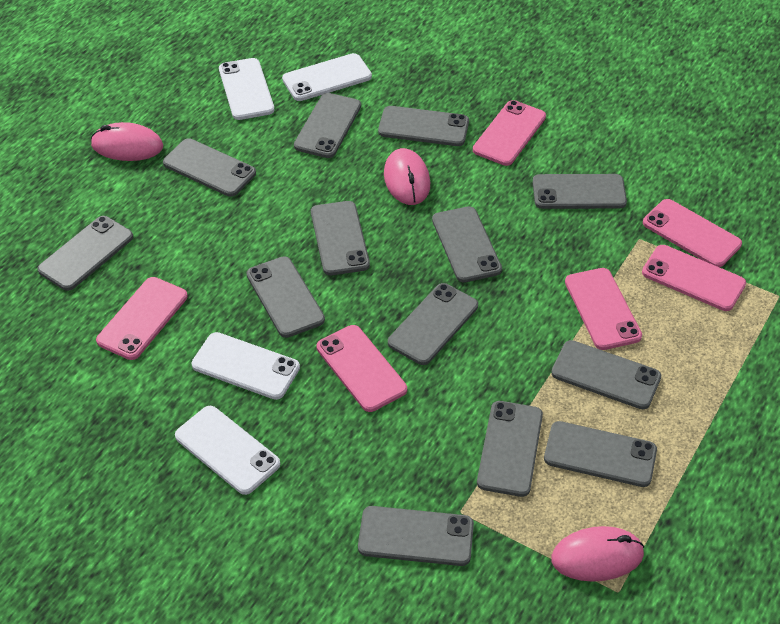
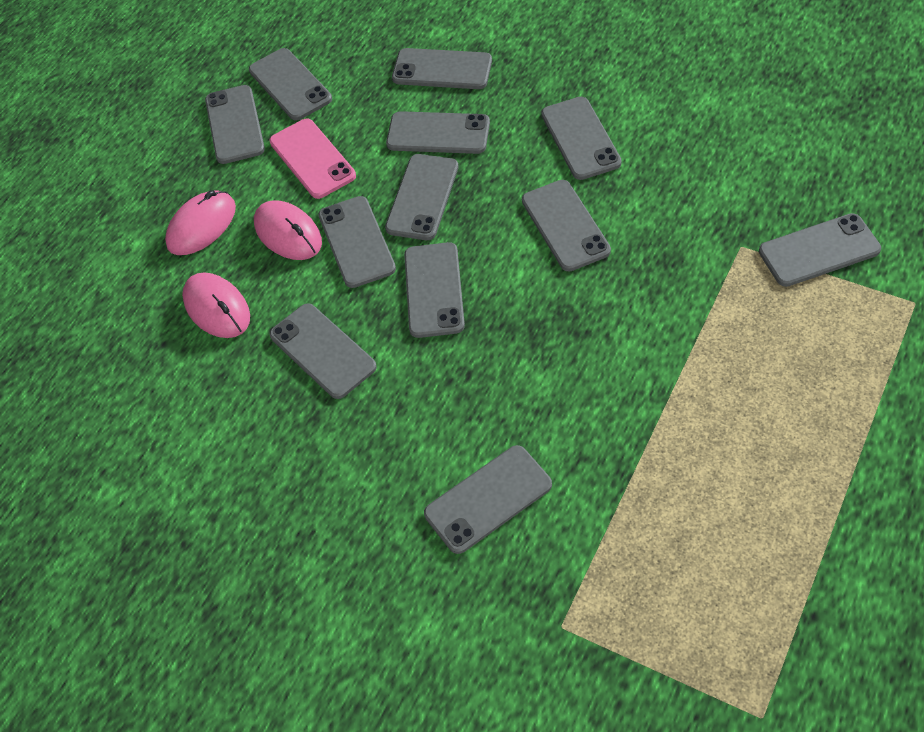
grey phone: 13 -> 12
pink phone: 6 -> 1
white phone: 4 -> 0

